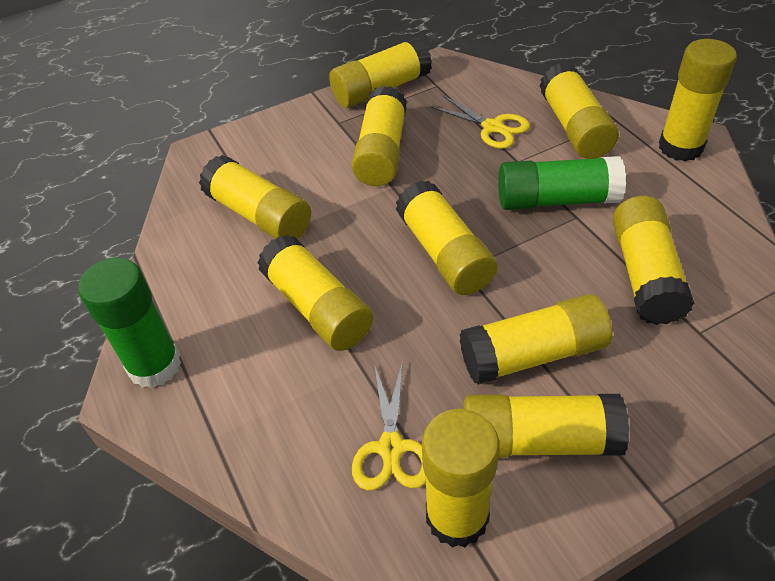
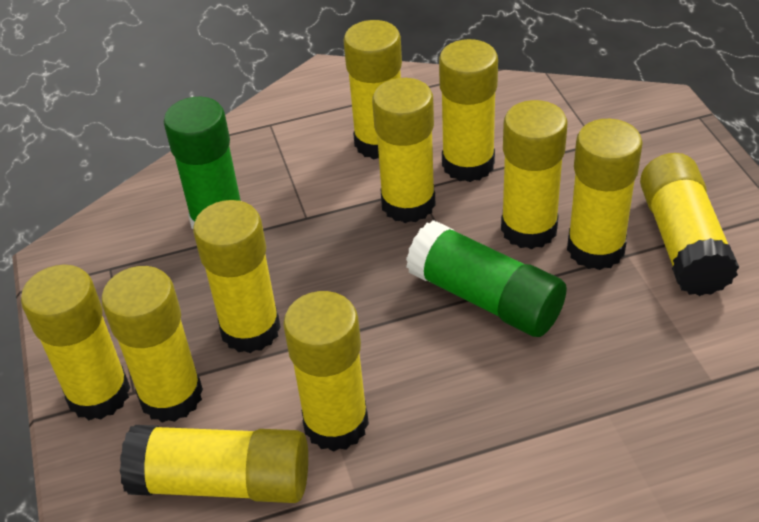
yellow scissors: 2 -> 0

